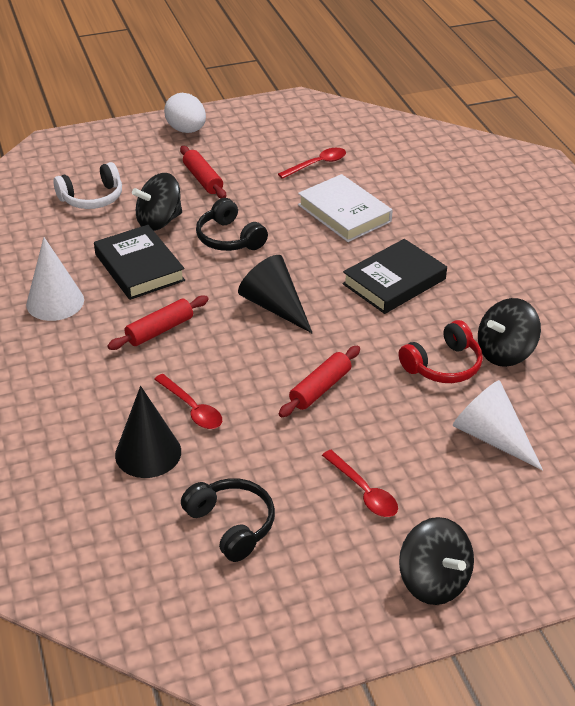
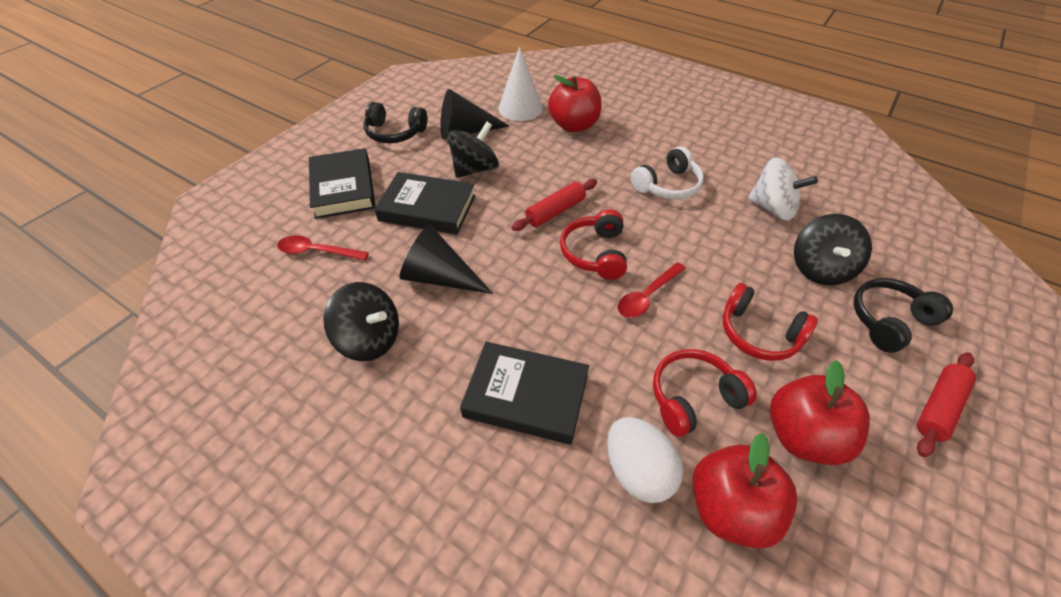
black book: 2 -> 3
red apple: 0 -> 3
red headphones: 1 -> 3
red rolling pin: 3 -> 2
red spoon: 3 -> 2
white book: 1 -> 0
white cone: 2 -> 1
white spinning top: 0 -> 1

